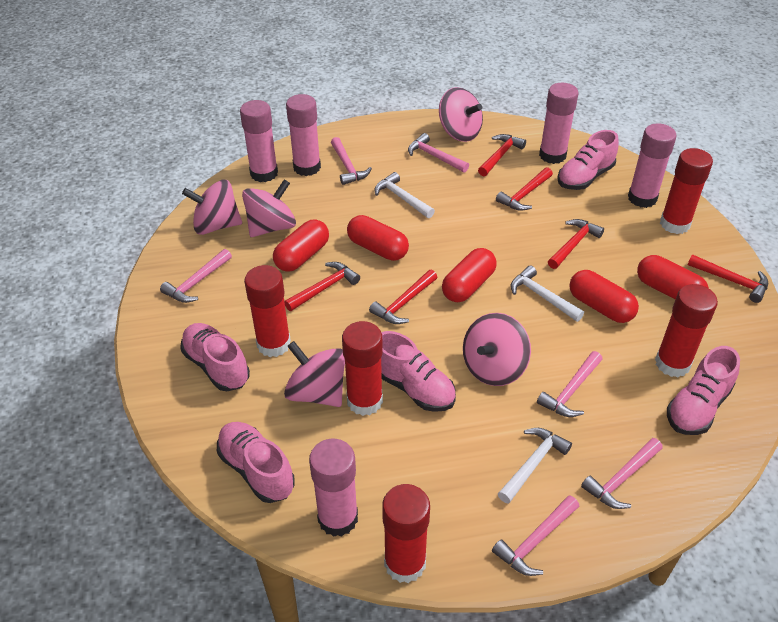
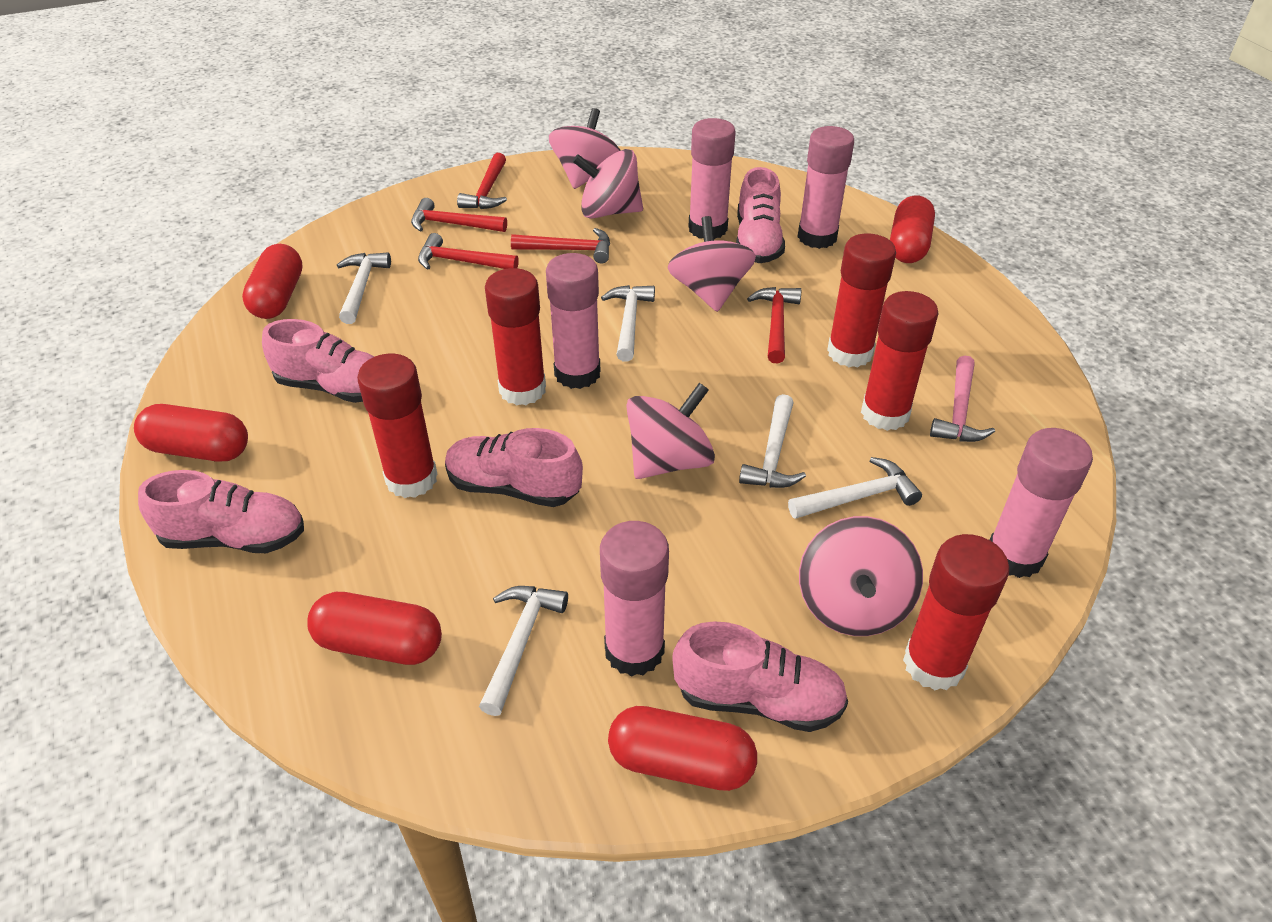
pink hammer: 6 -> 1
red hammer: 6 -> 5
white hammer: 3 -> 5

